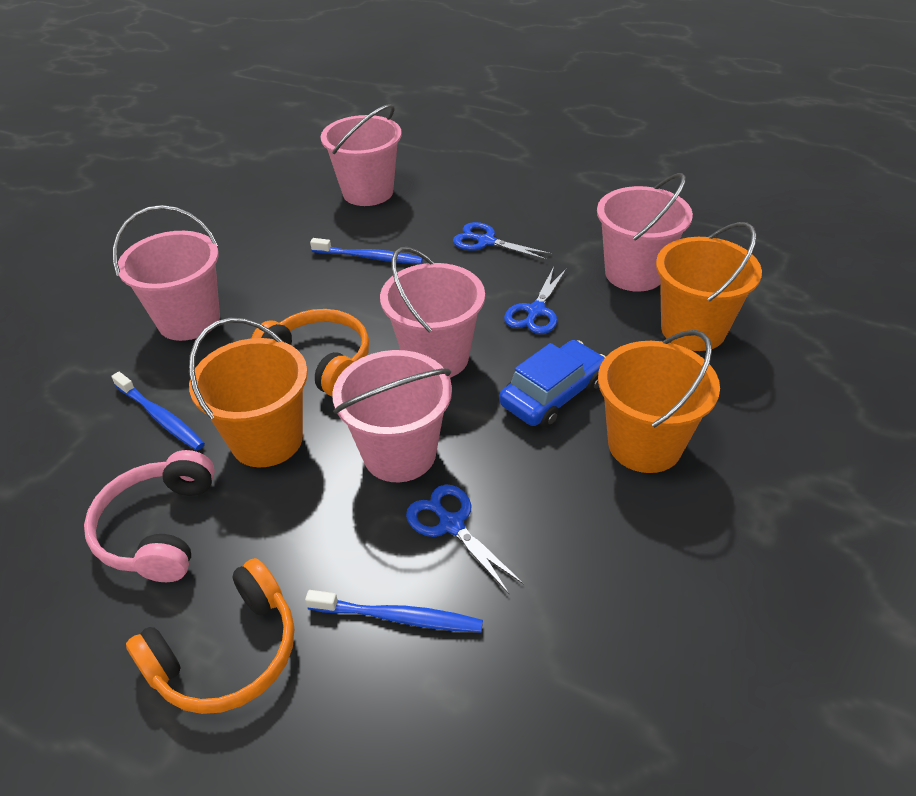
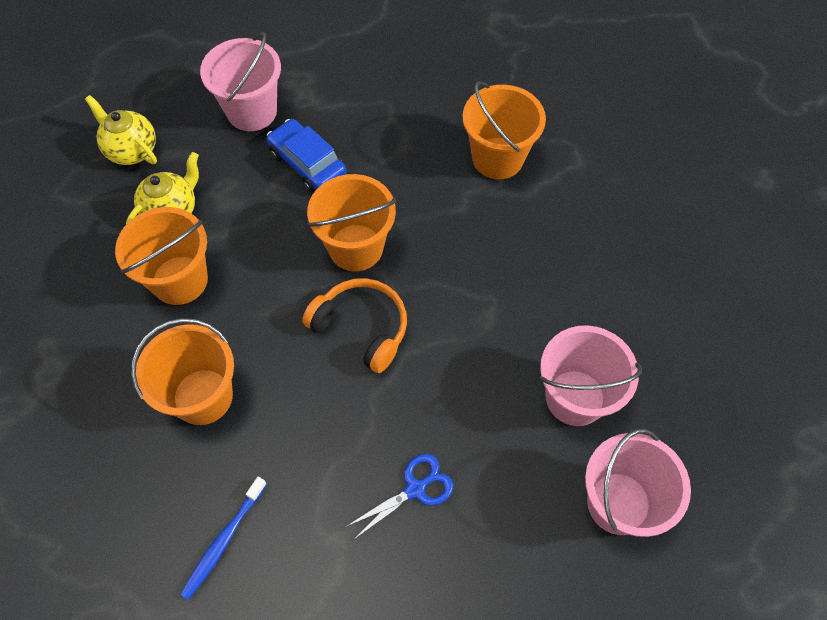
blue scissors: 3 -> 1
blue toothbrush: 3 -> 1
orange bucket: 3 -> 4
orange headphones: 2 -> 1
pink bucket: 5 -> 3
pink headphones: 1 -> 0
yellow teapot: 0 -> 2

